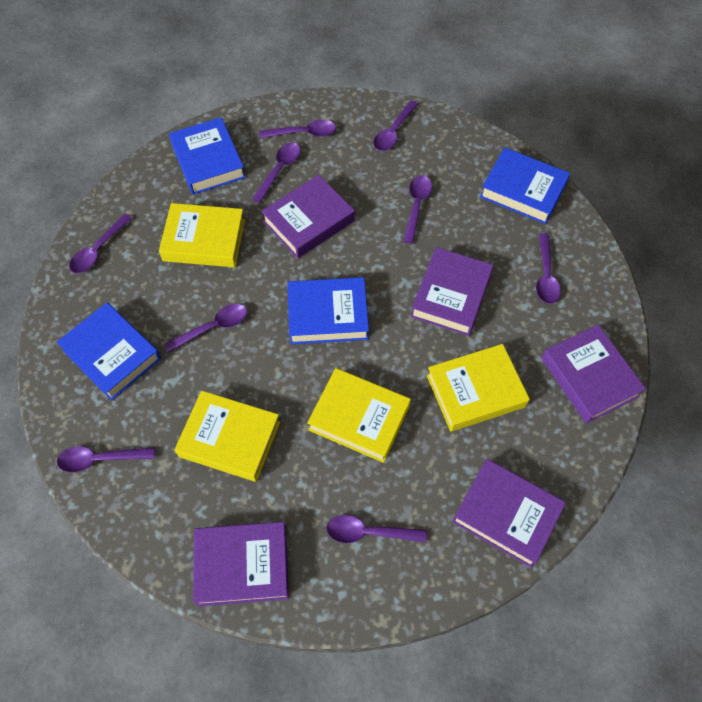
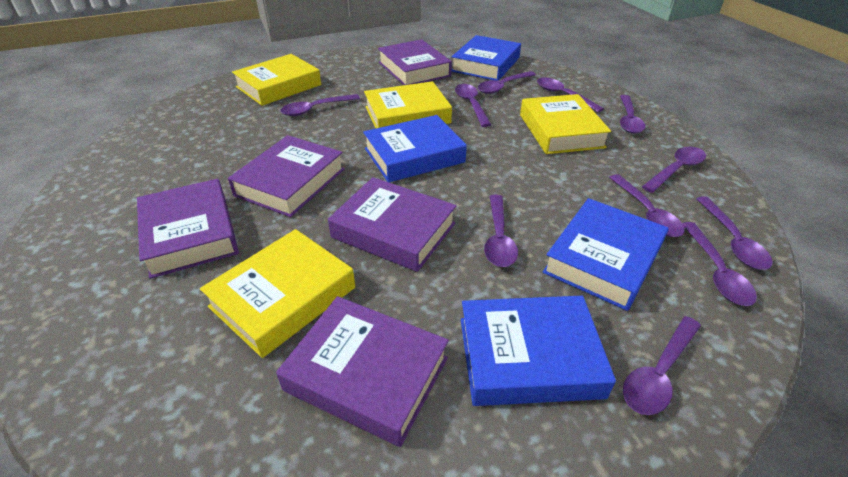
purple spoon: 9 -> 11

